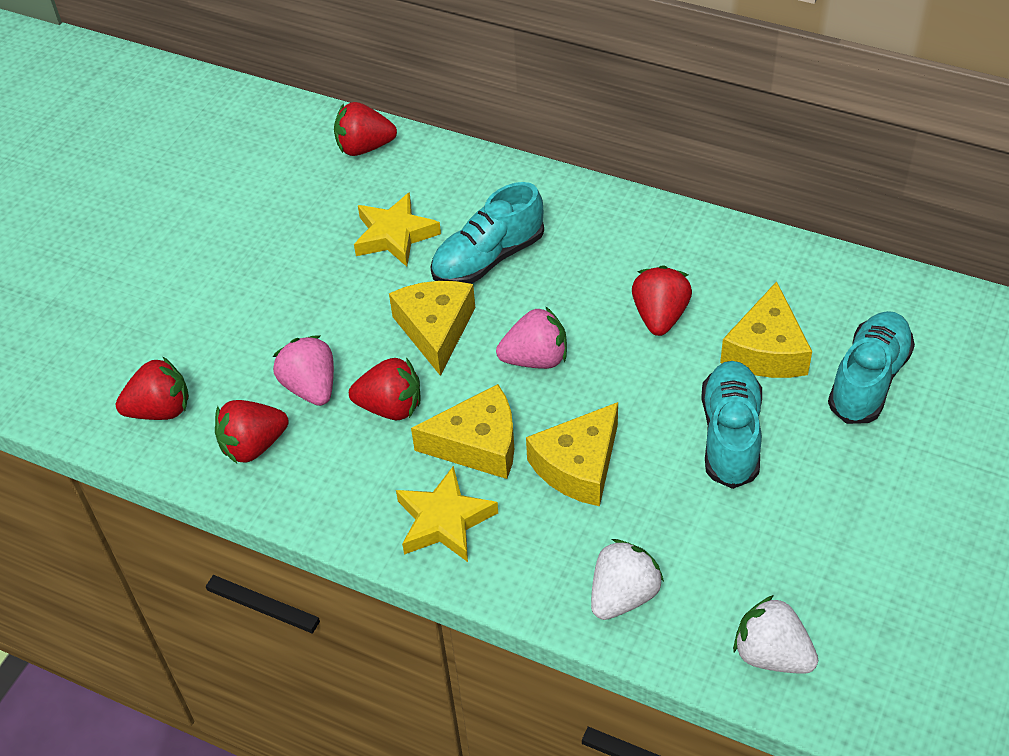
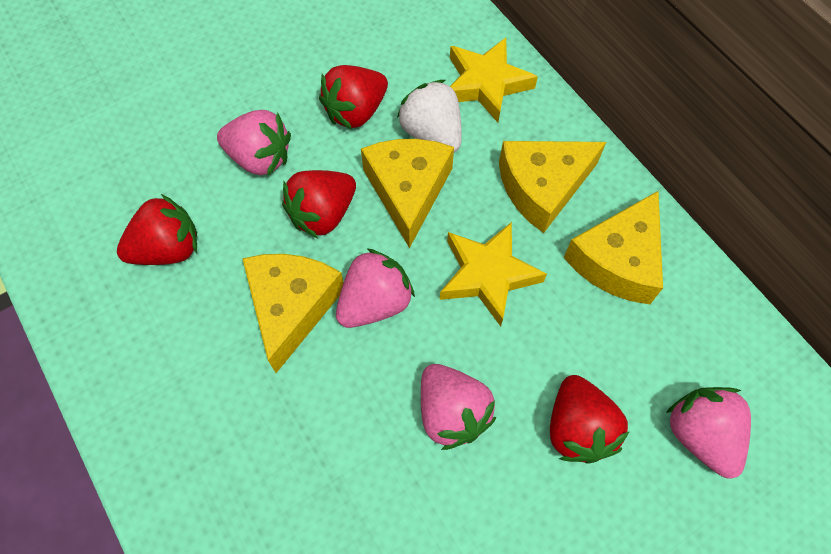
pink strawberry: 2 -> 4
red strawberry: 5 -> 4
turquoise shoe: 3 -> 0
white strawberry: 2 -> 1

